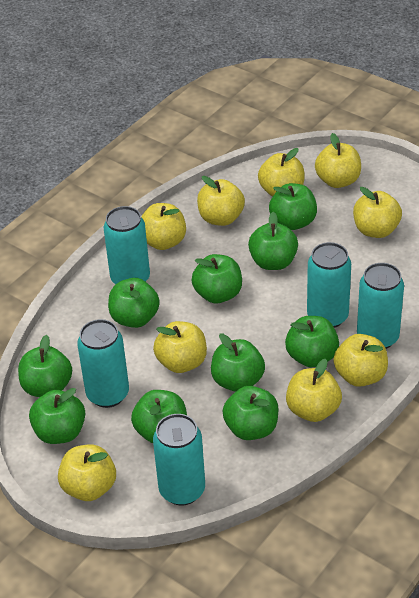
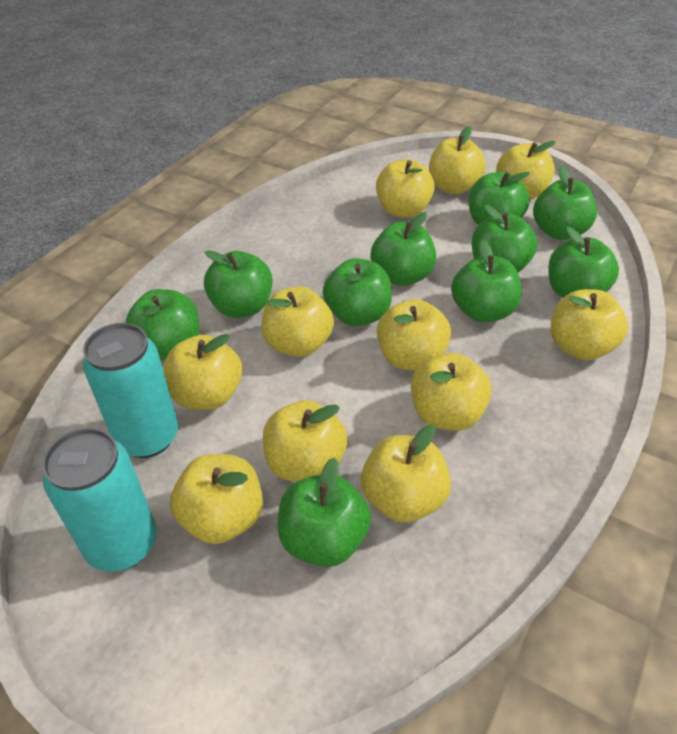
turquoise can: 5 -> 2
yellow apple: 9 -> 11

